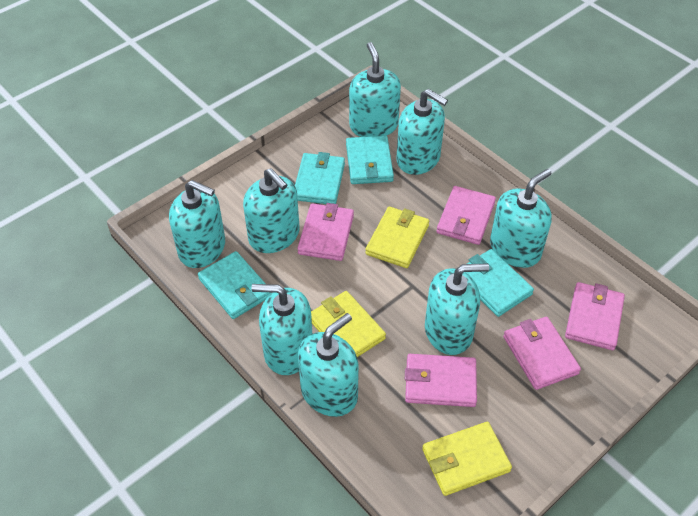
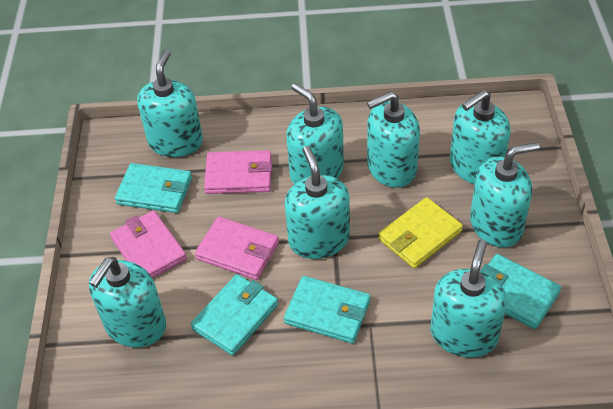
pink wallet: 5 -> 3
yellow wallet: 3 -> 1

